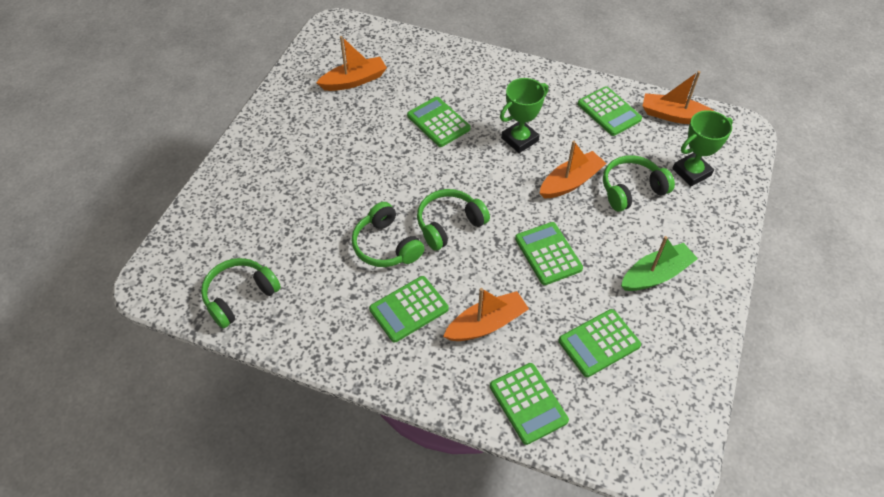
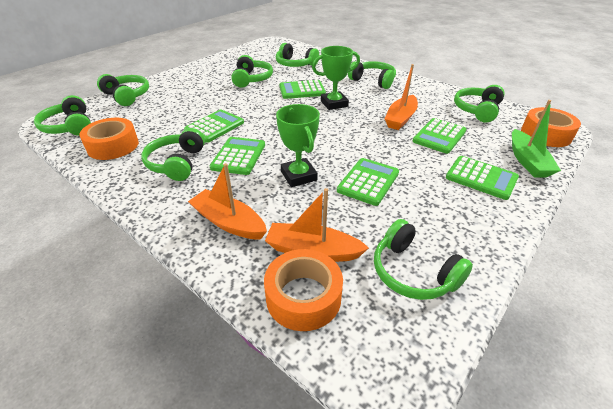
green headphones: 4 -> 8
orange boat: 4 -> 3
orange tape: 0 -> 3

